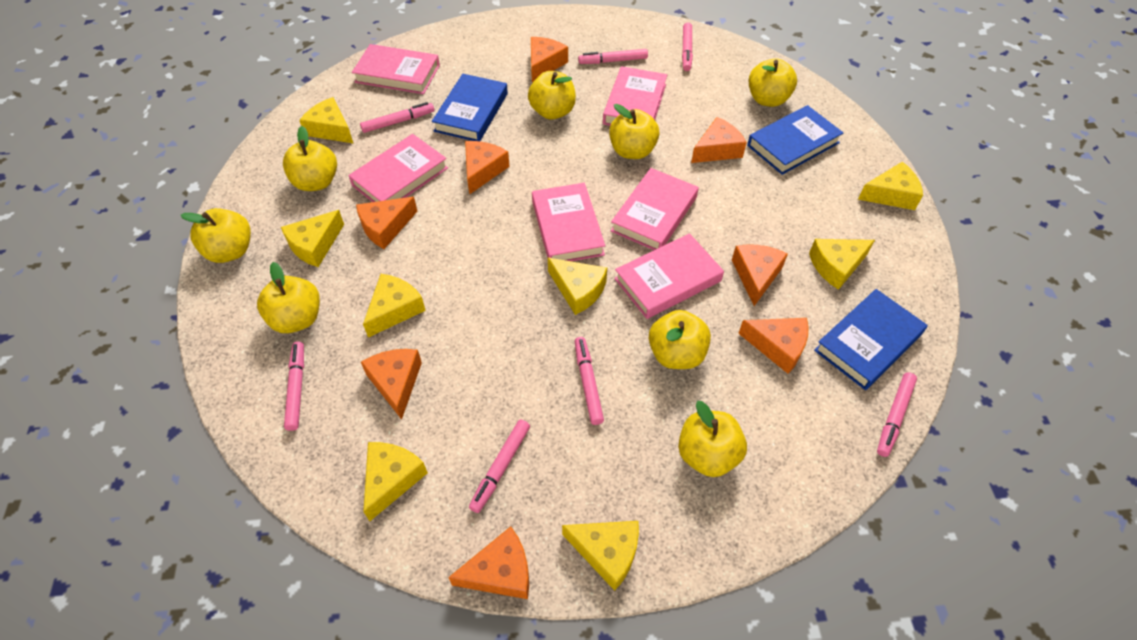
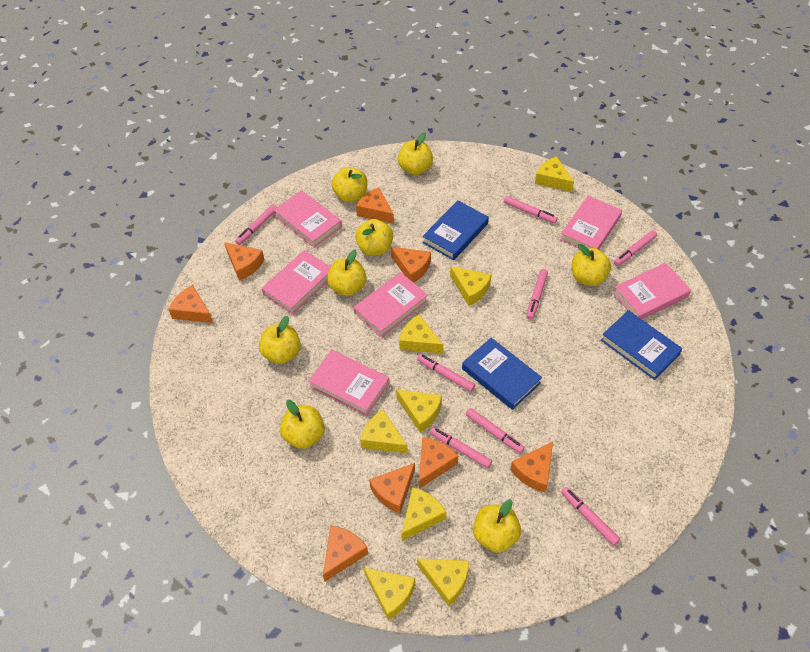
pink marker: 7 -> 8

